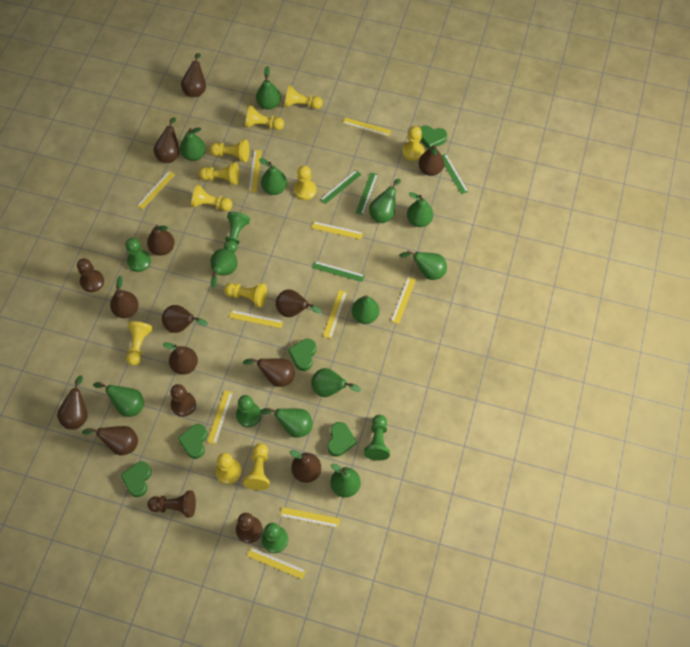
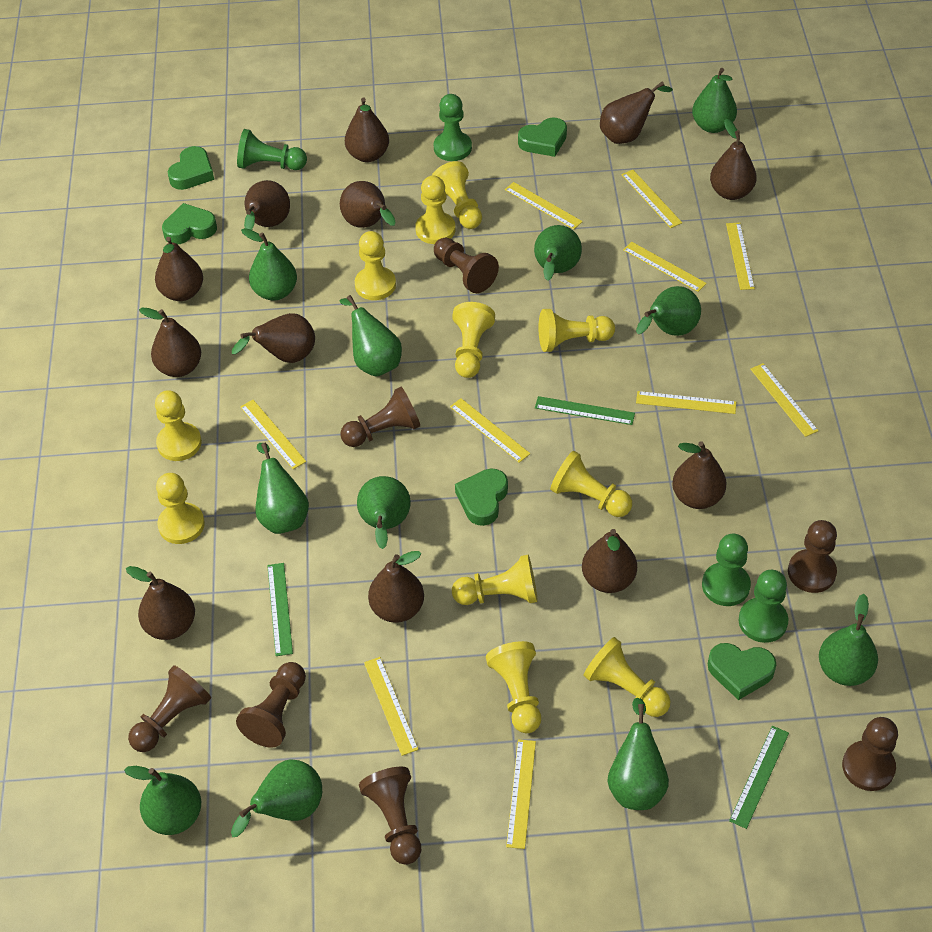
brown pawn: 4 -> 7
green pawn: 5 -> 4
green pear: 12 -> 11
green ruler: 4 -> 3

